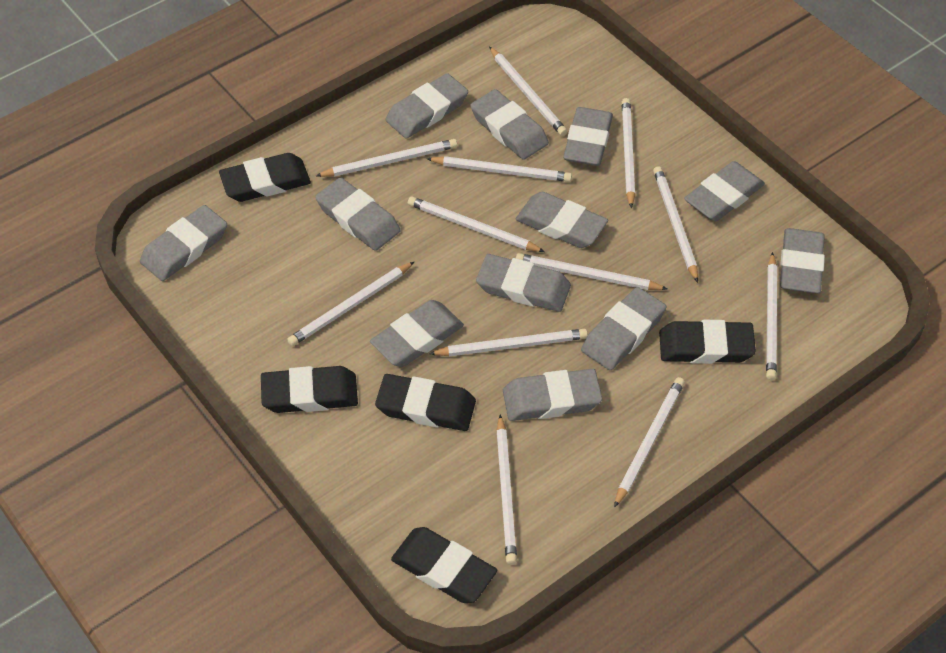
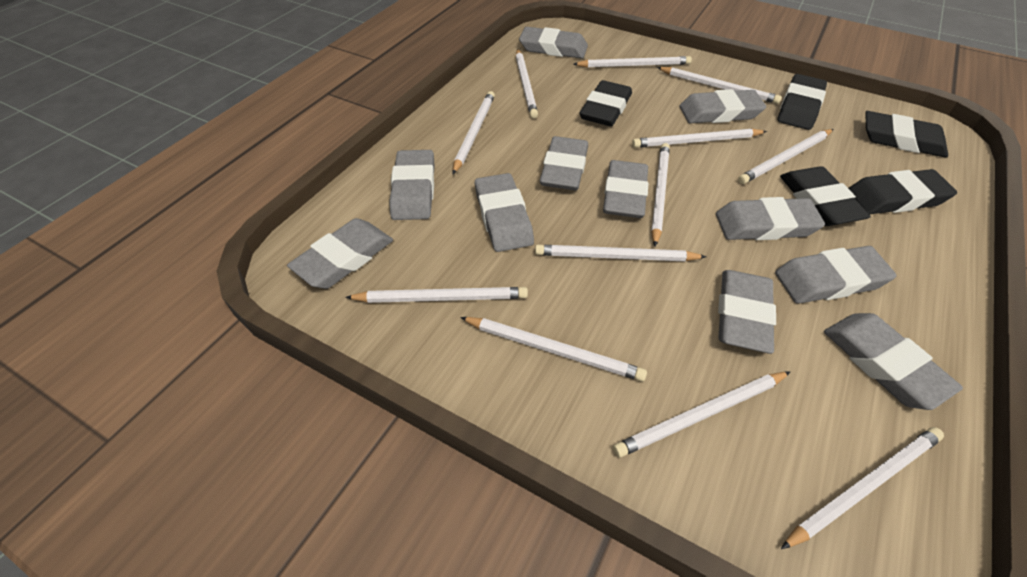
grey eraser: 12 -> 11

